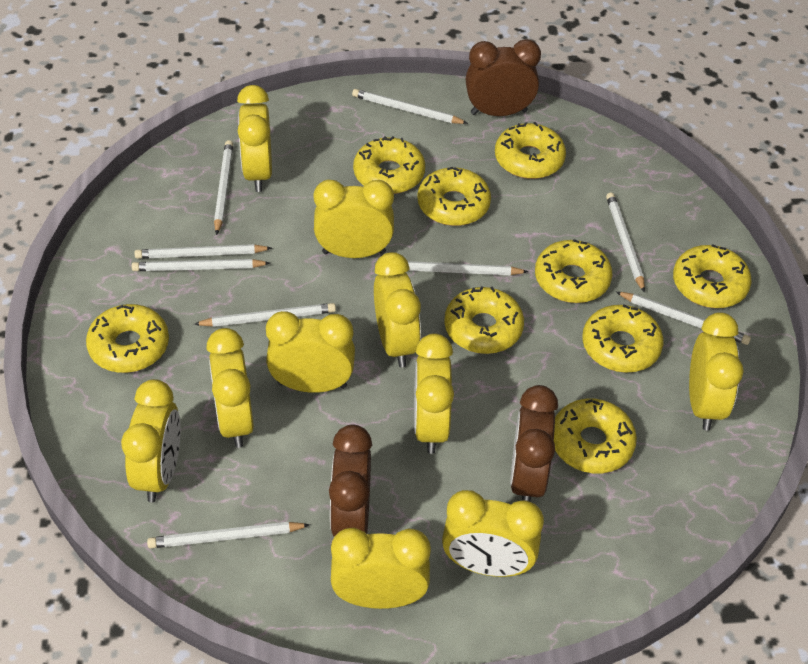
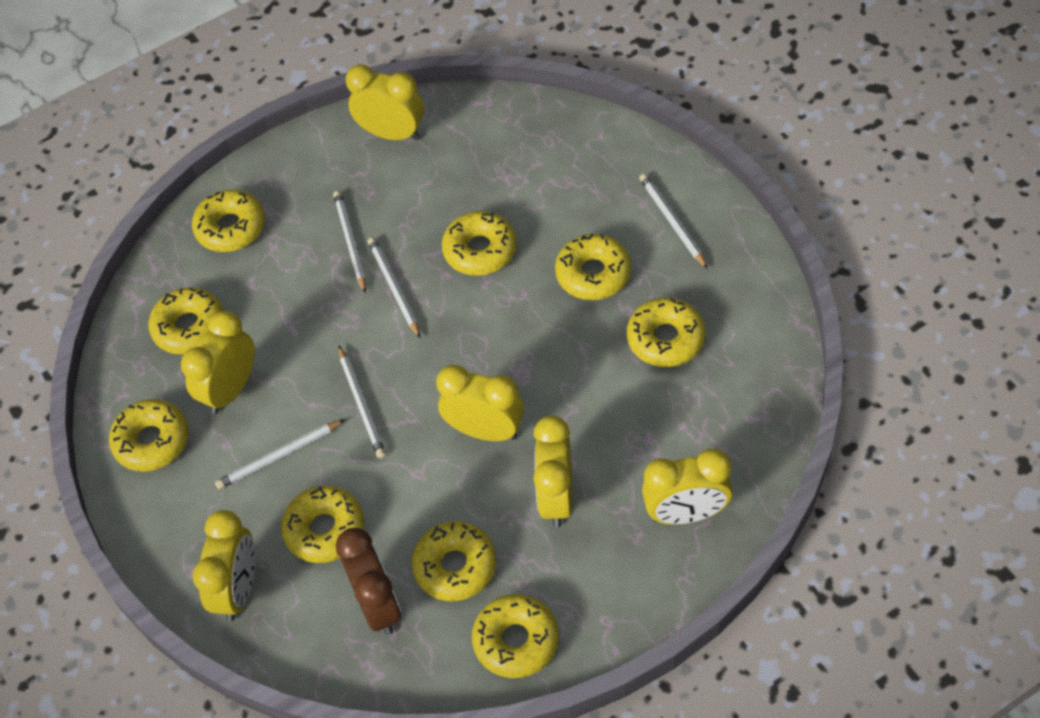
brown clock: 3 -> 1
white pencil: 9 -> 5
yellow clock: 10 -> 6

